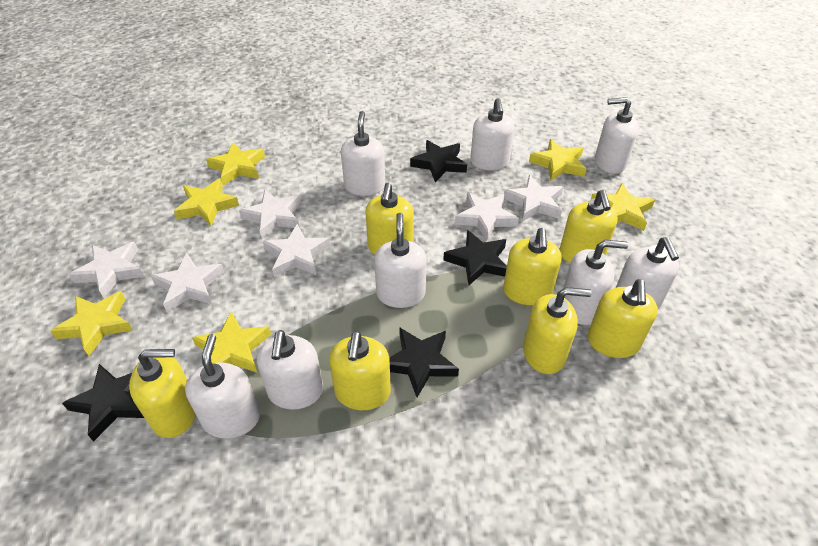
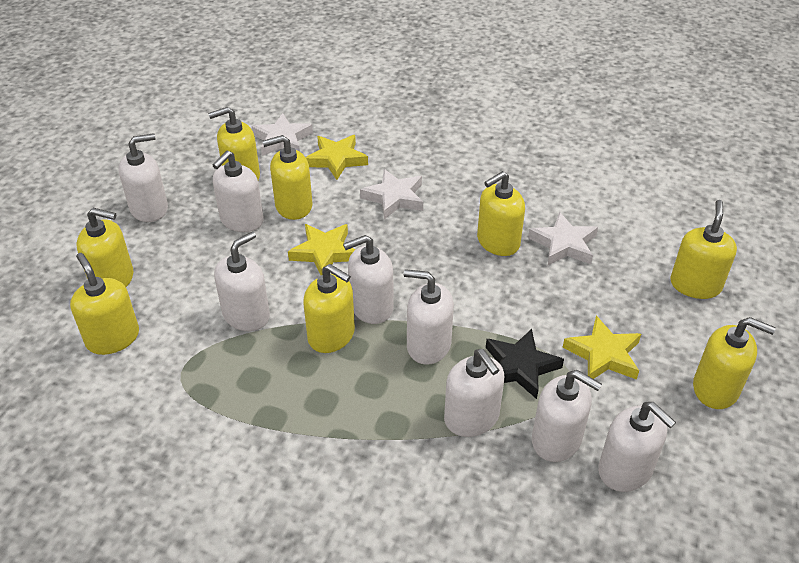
black star: 4 -> 1
white star: 6 -> 3
yellow soap dispenser: 7 -> 8
yellow star: 6 -> 3

